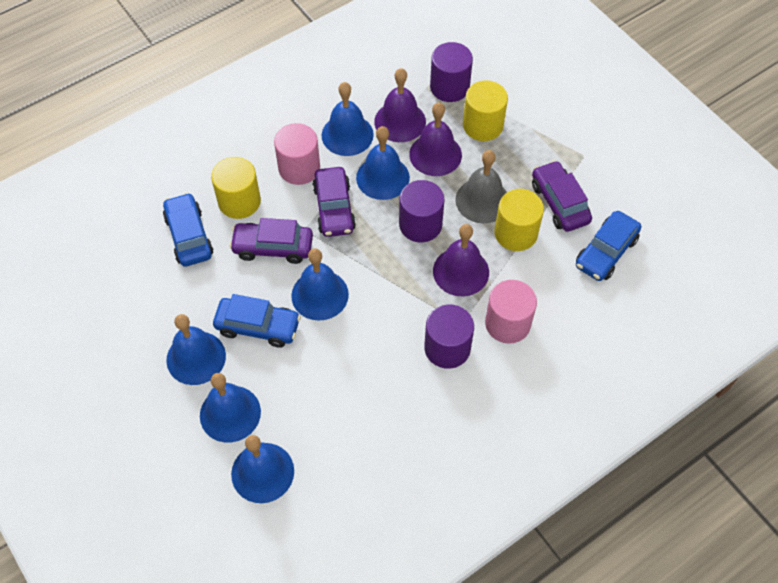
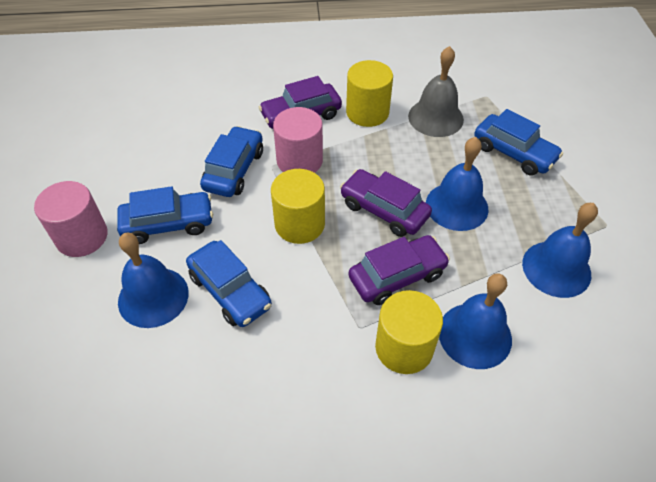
blue bell: 6 -> 4
blue car: 3 -> 4
purple bell: 3 -> 0
purple cylinder: 3 -> 0

